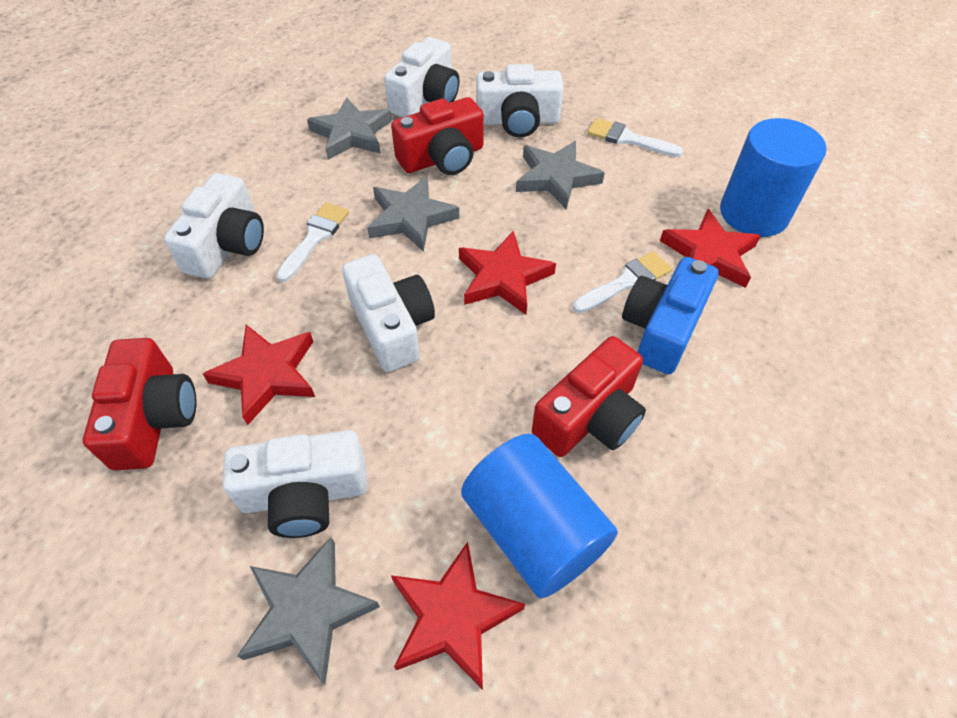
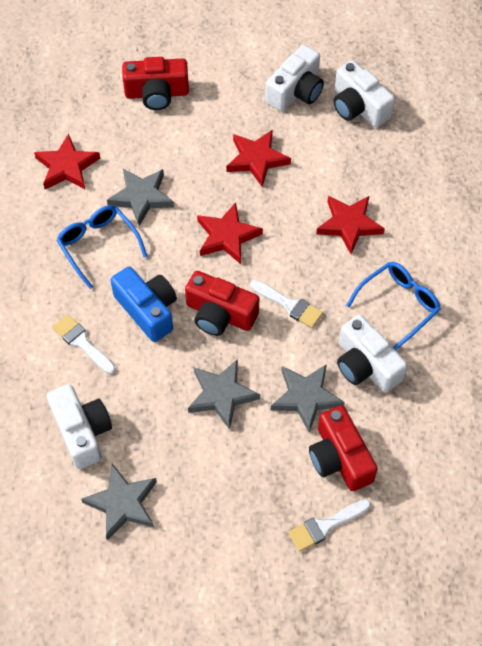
blue cylinder: 2 -> 0
blue glasses: 0 -> 2
white camera: 5 -> 4

